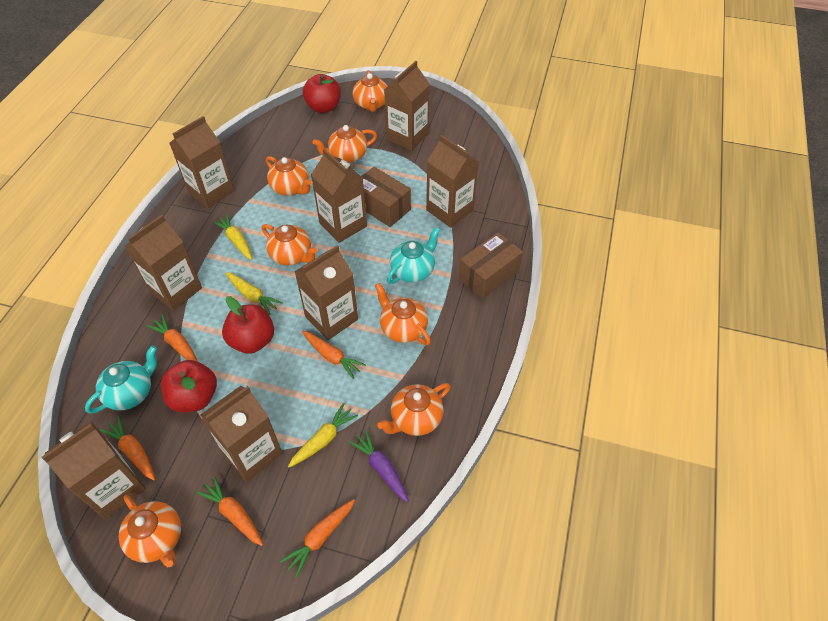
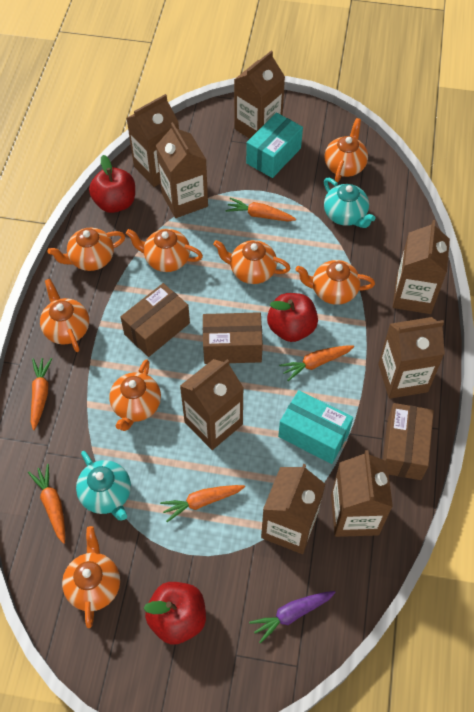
brown box: 2 -> 3
orange teapot: 7 -> 8
turquoise box: 0 -> 2
yellow carrot: 3 -> 0

